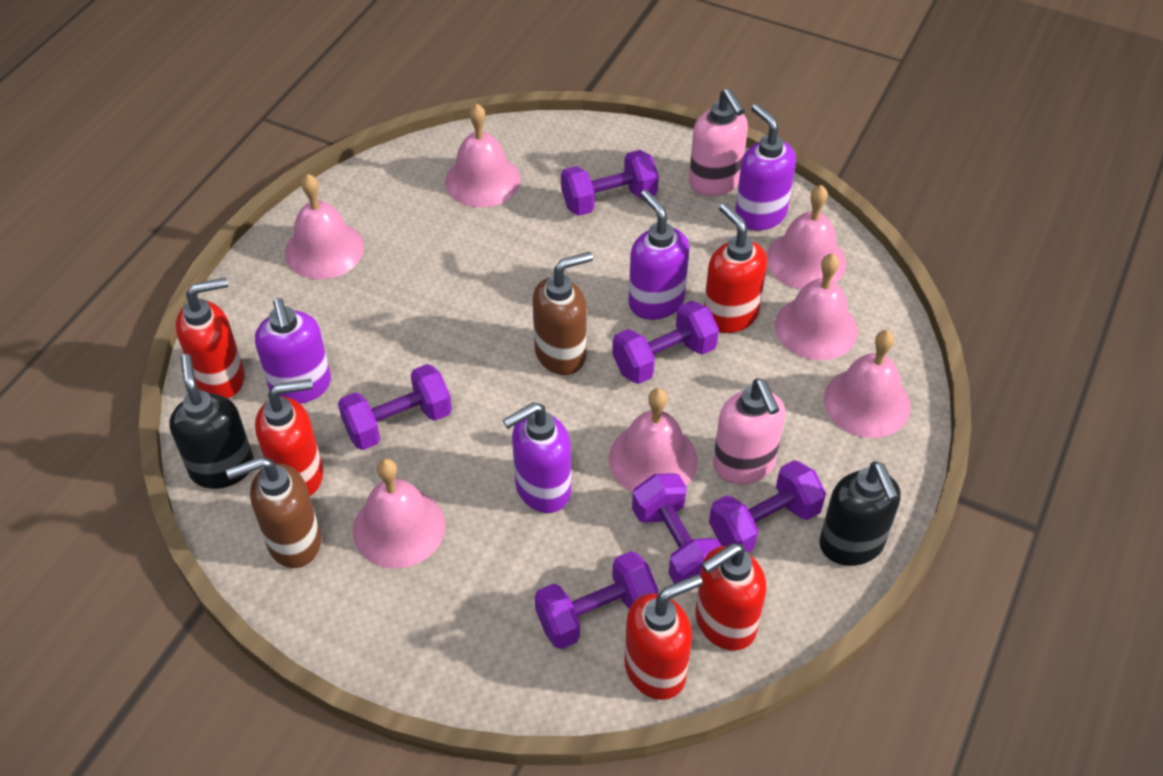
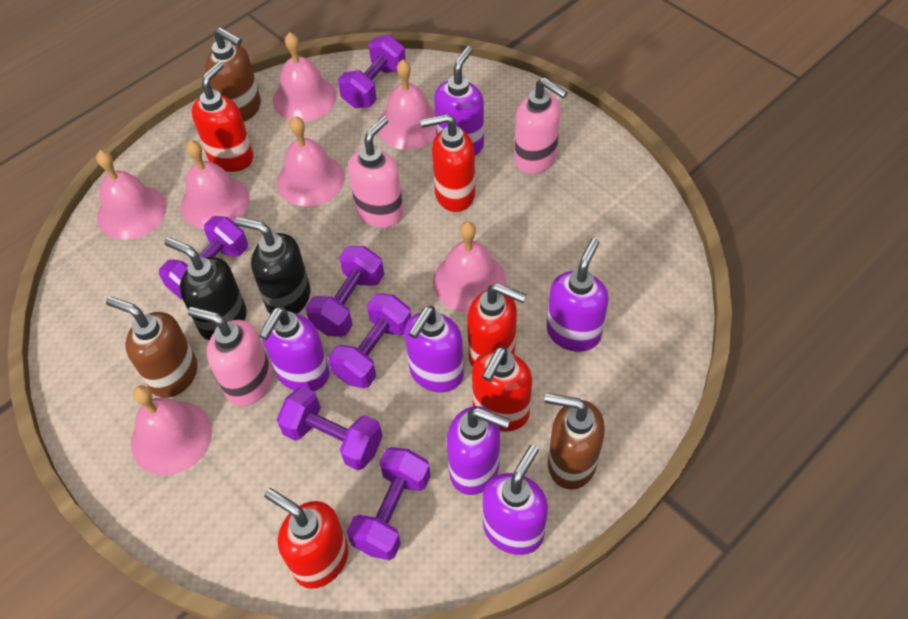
brown soap dispenser: 2 -> 3
pink soap dispenser: 2 -> 3
purple soap dispenser: 4 -> 6

